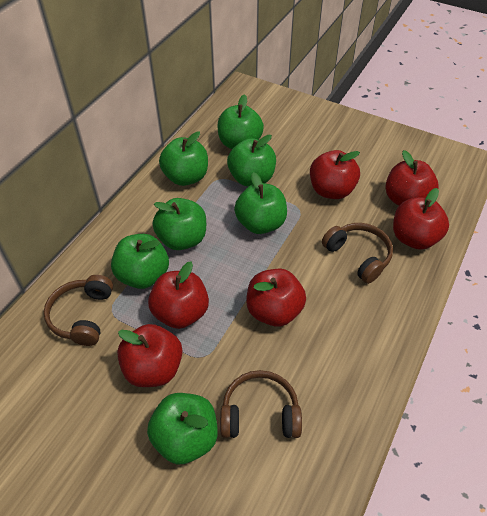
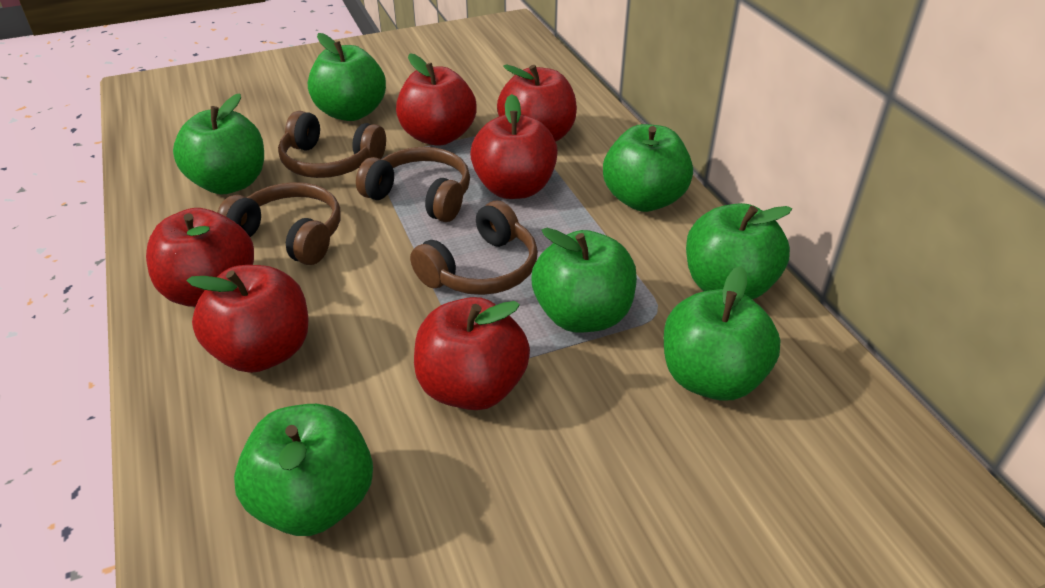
brown headphones: 3 -> 4

